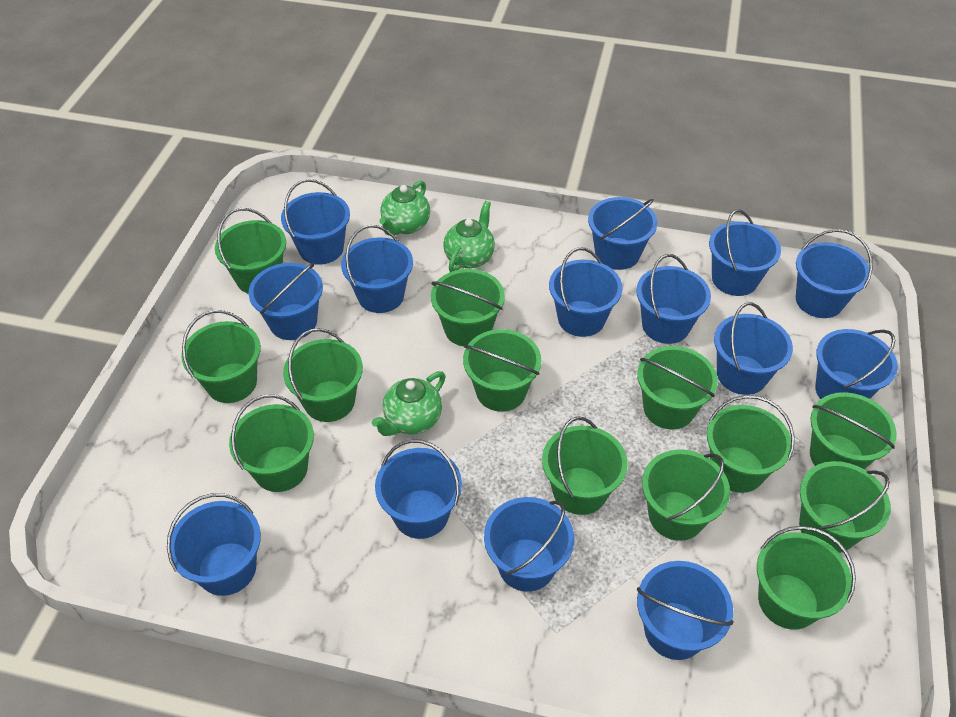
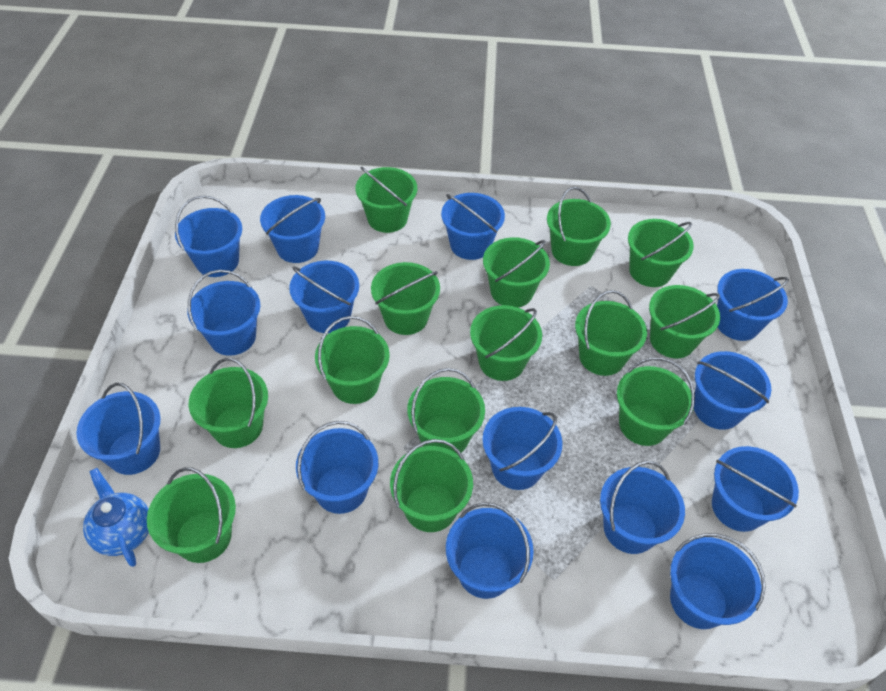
blue teapot: 0 -> 1
green bucket: 13 -> 14
green teapot: 3 -> 0

